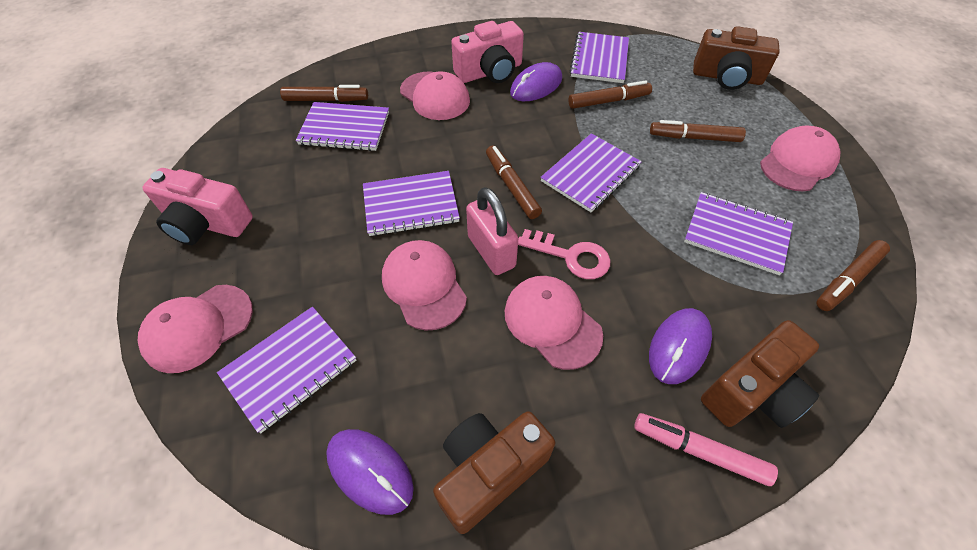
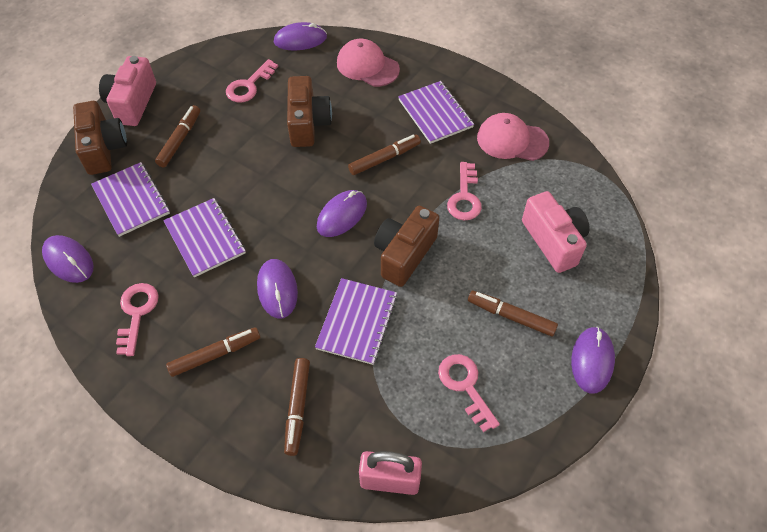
pink cap: 5 -> 2
pink key: 1 -> 4
pink marker: 1 -> 0
purple mouse: 3 -> 5
purple notebook: 6 -> 4

